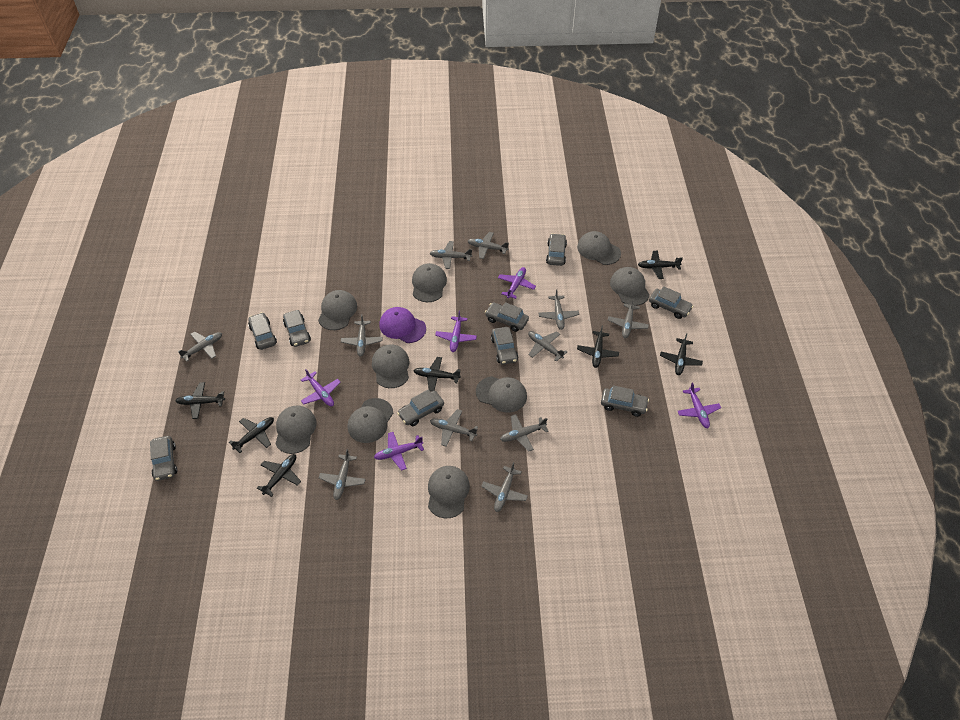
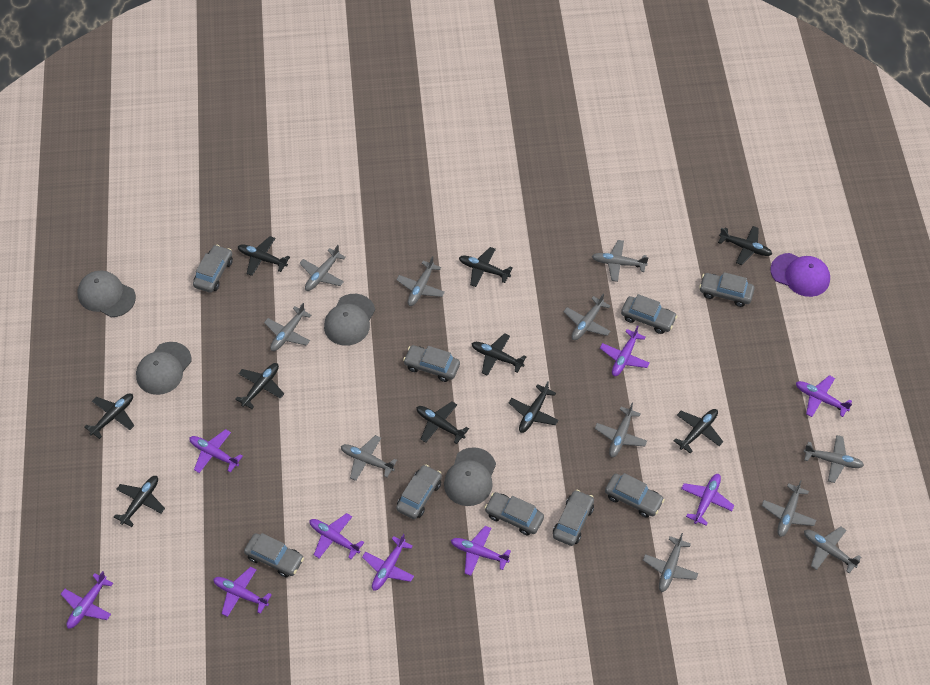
black plane: 7 -> 10
grey cap: 9 -> 4
purple plane: 5 -> 9

